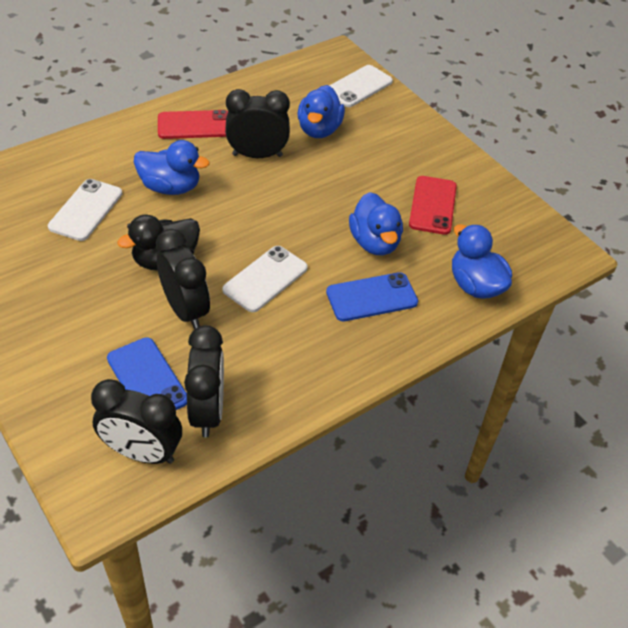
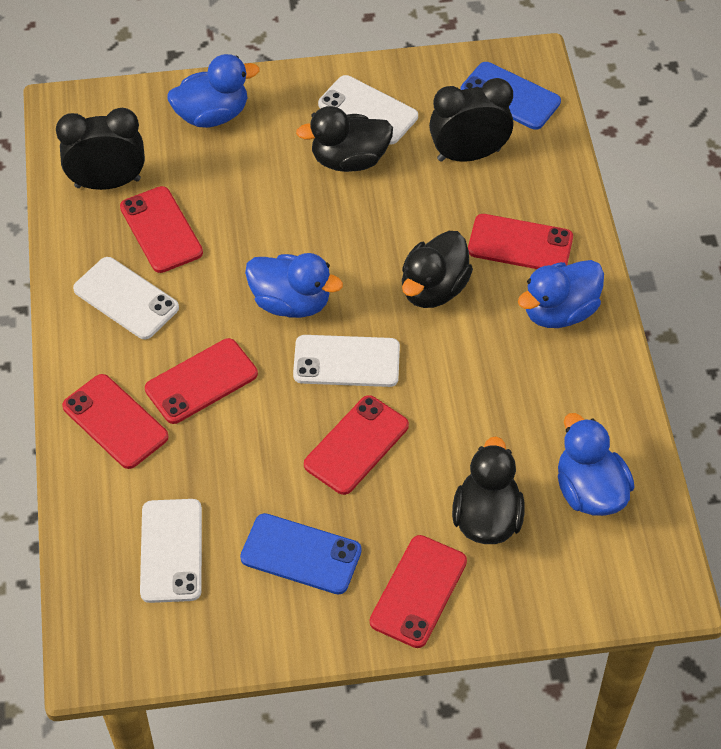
black clock: 4 -> 2
black duck: 1 -> 3
red phone: 2 -> 6
white phone: 3 -> 4

